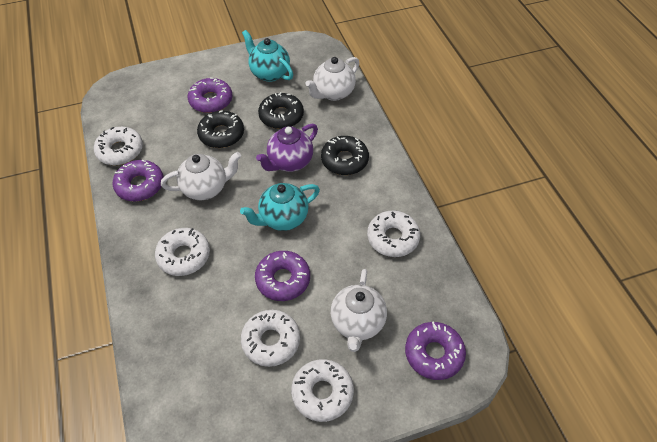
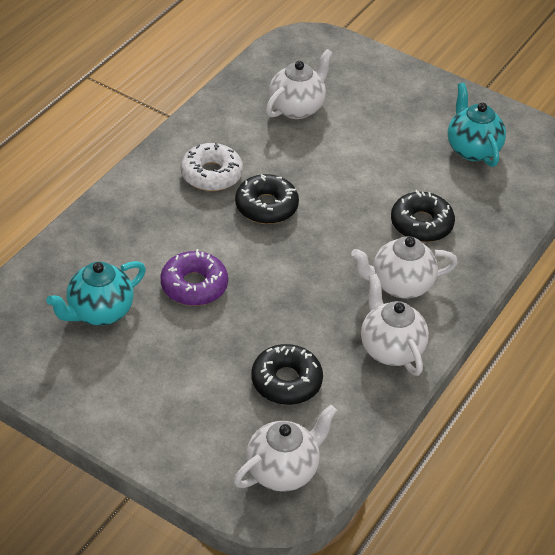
purple donut: 4 -> 1
purple teapot: 1 -> 0
white donut: 5 -> 1
white teapot: 3 -> 4

